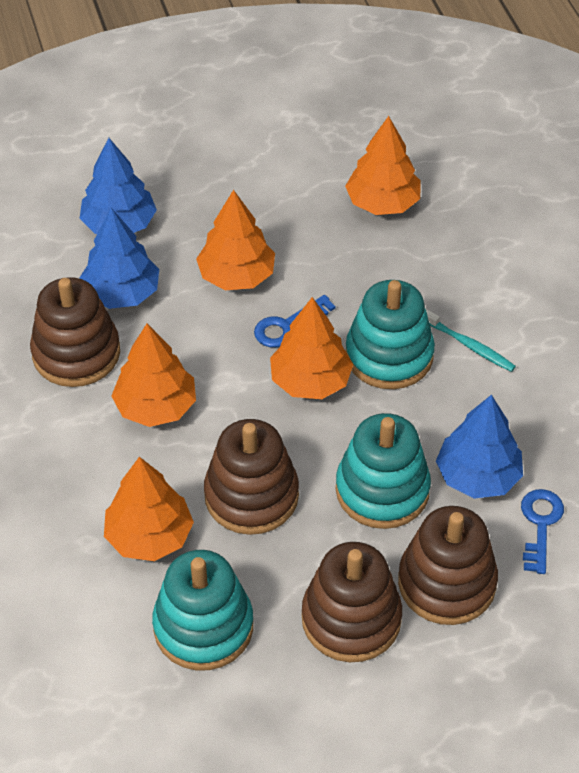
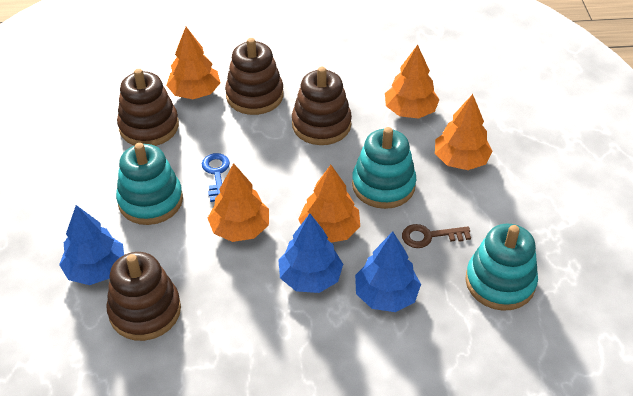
blue key: 2 -> 1
brown key: 0 -> 1
turquoise toothbrush: 1 -> 0

